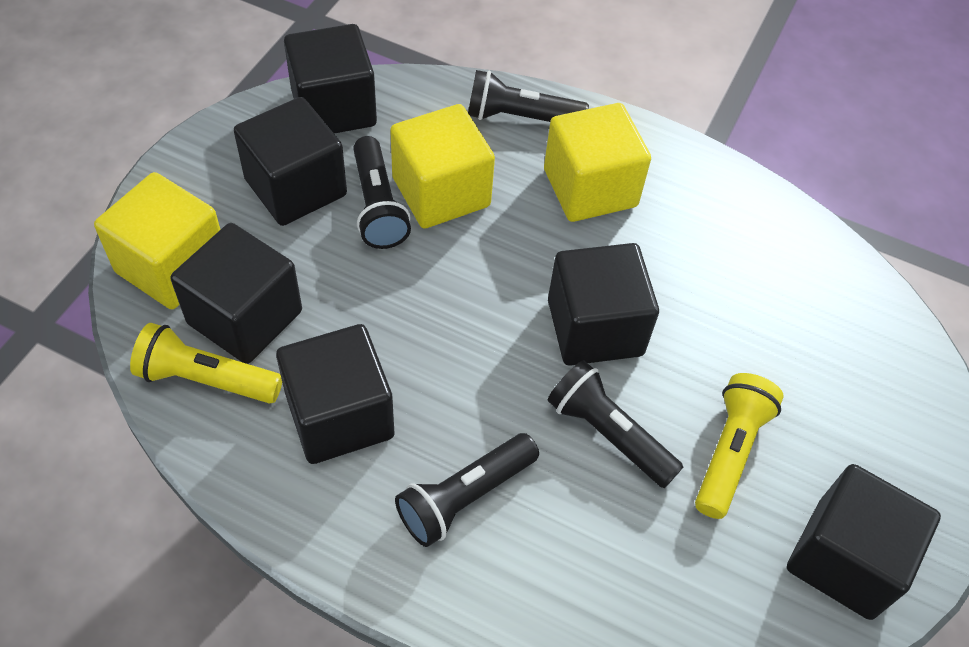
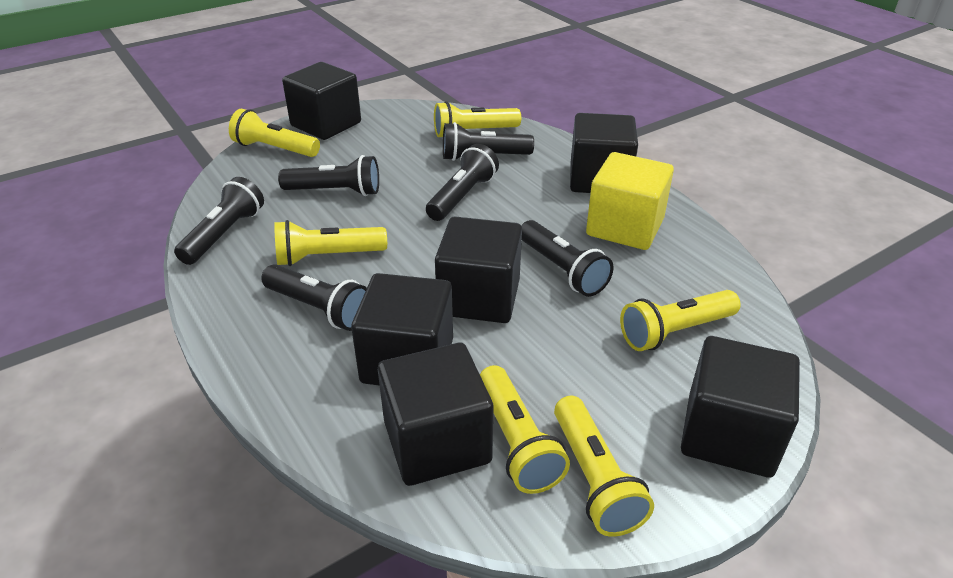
black flashlight: 4 -> 6
yellow cube: 3 -> 1
yellow flashlight: 2 -> 6

